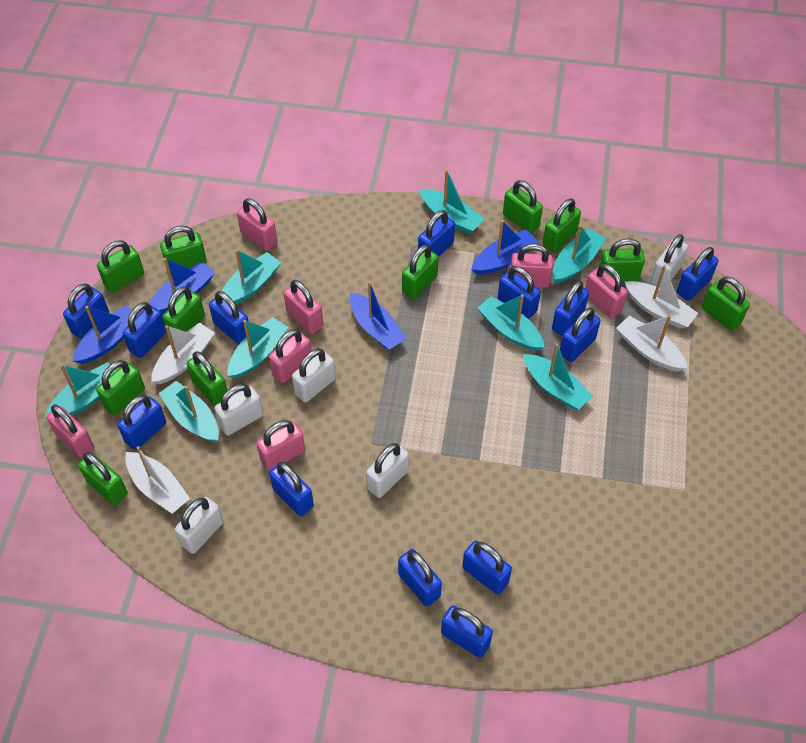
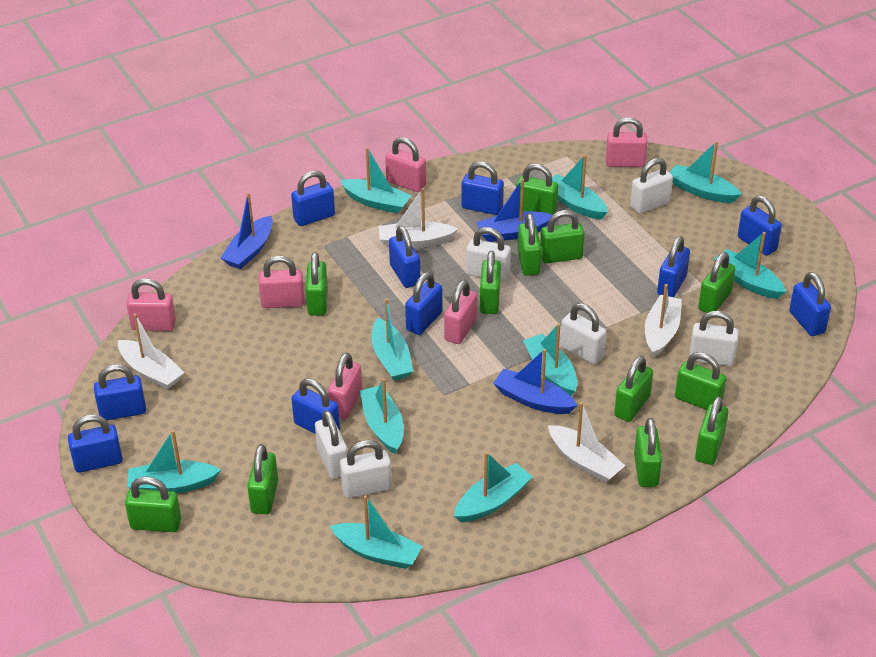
blue boat: 4 -> 3
blue padlock: 13 -> 10
green padlock: 11 -> 12
pink padlock: 7 -> 6
turquoise boat: 8 -> 10
white padlock: 5 -> 6

